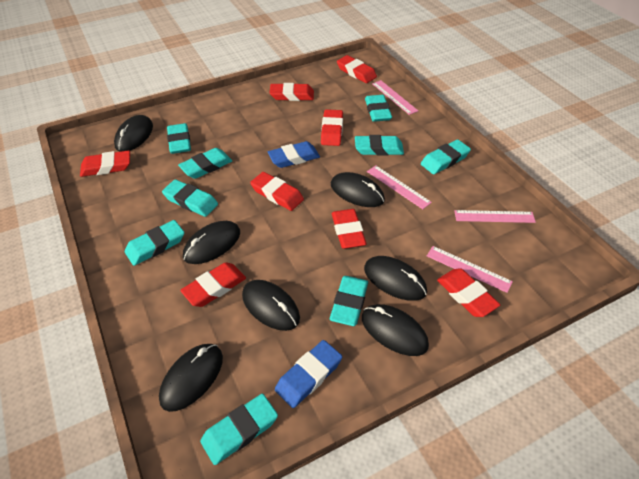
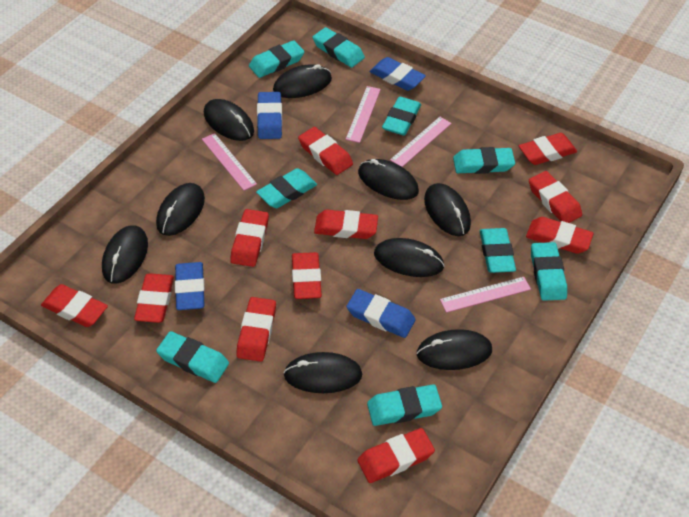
black mouse: 7 -> 9
blue eraser: 2 -> 4
red eraser: 8 -> 11

